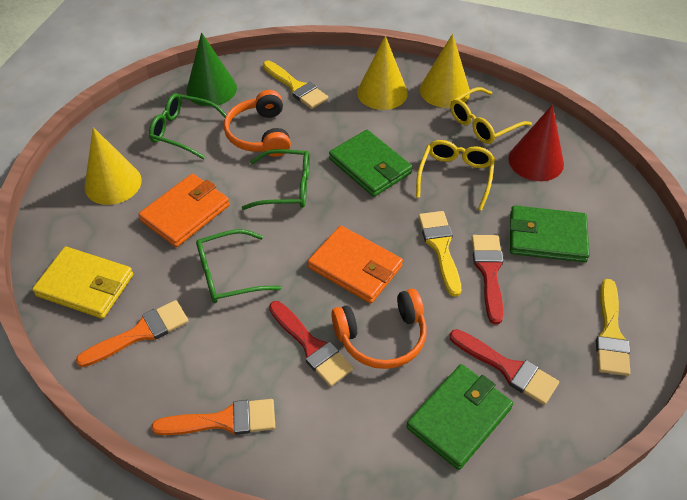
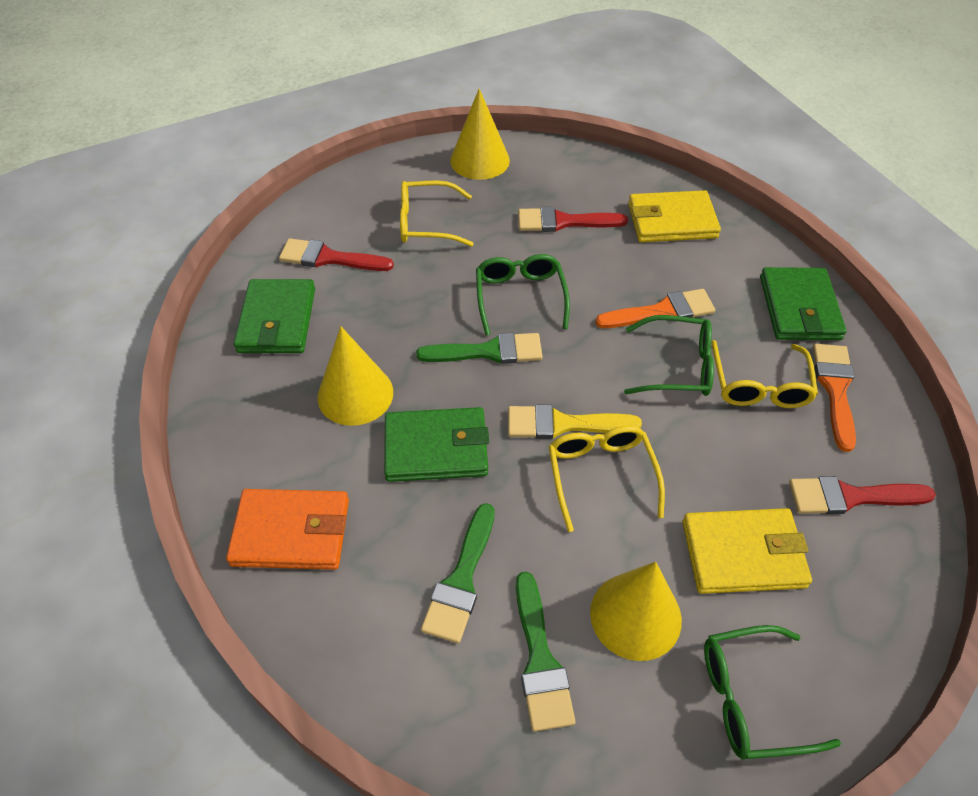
green brush: 0 -> 3
green cone: 1 -> 0
orange headphones: 2 -> 0
orange wallet: 2 -> 1
red cone: 1 -> 0
yellow brush: 3 -> 1
yellow glasses: 2 -> 3
yellow wallet: 1 -> 2

